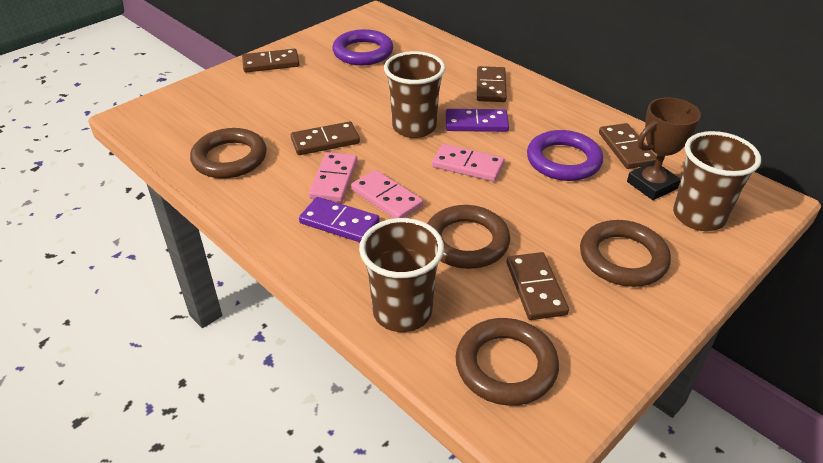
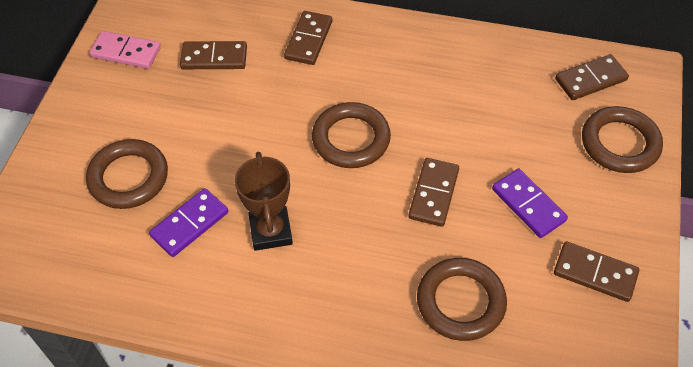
brown cup: 3 -> 0
pink domino: 3 -> 1
purple ring: 2 -> 0

